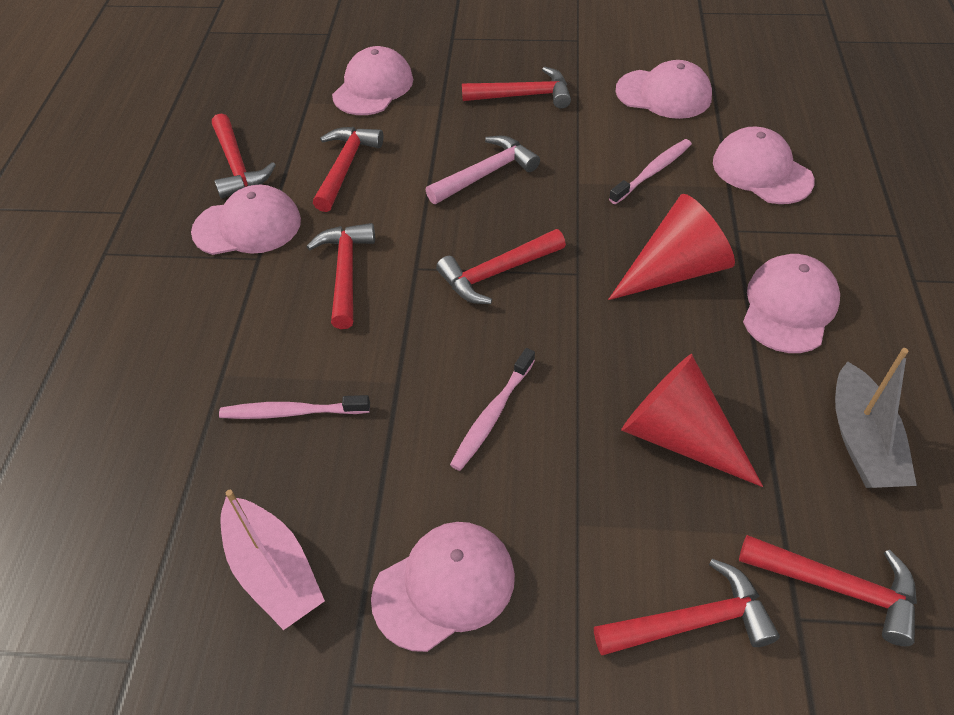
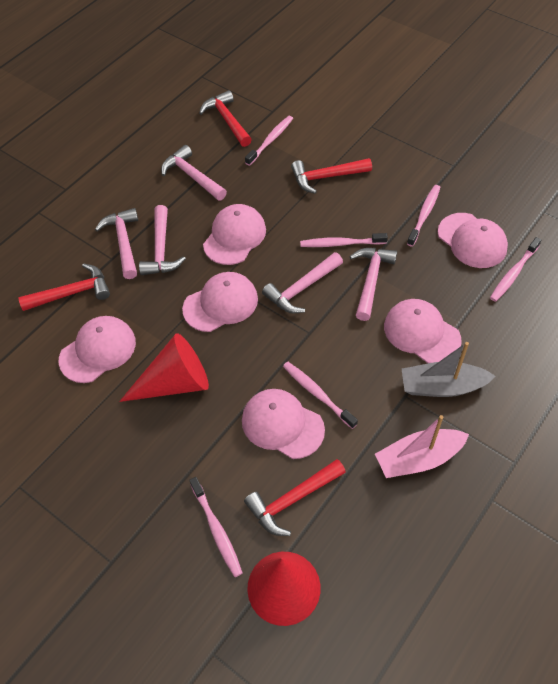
pink hammer: 1 -> 5
pink toothbrush: 3 -> 6
red hammer: 7 -> 4

